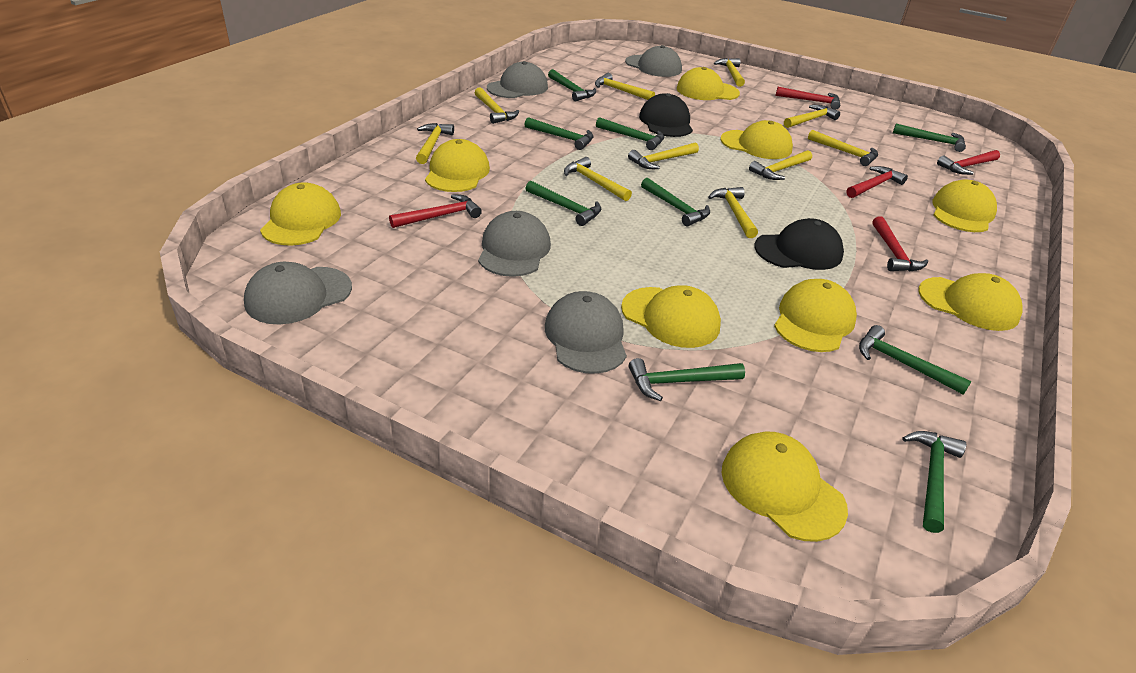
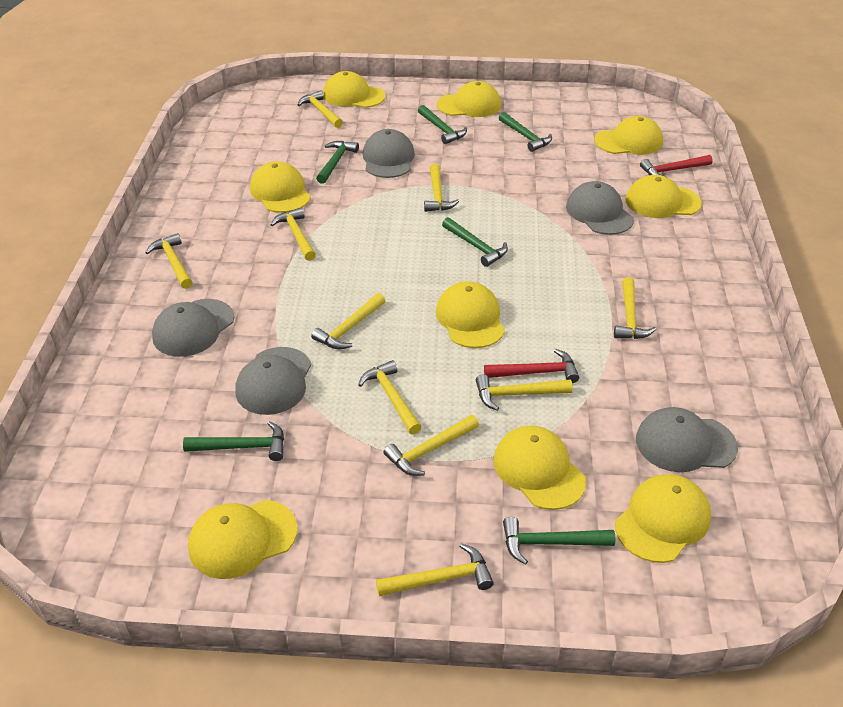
black cap: 2 -> 0
green hammer: 9 -> 6
red hammer: 5 -> 2

